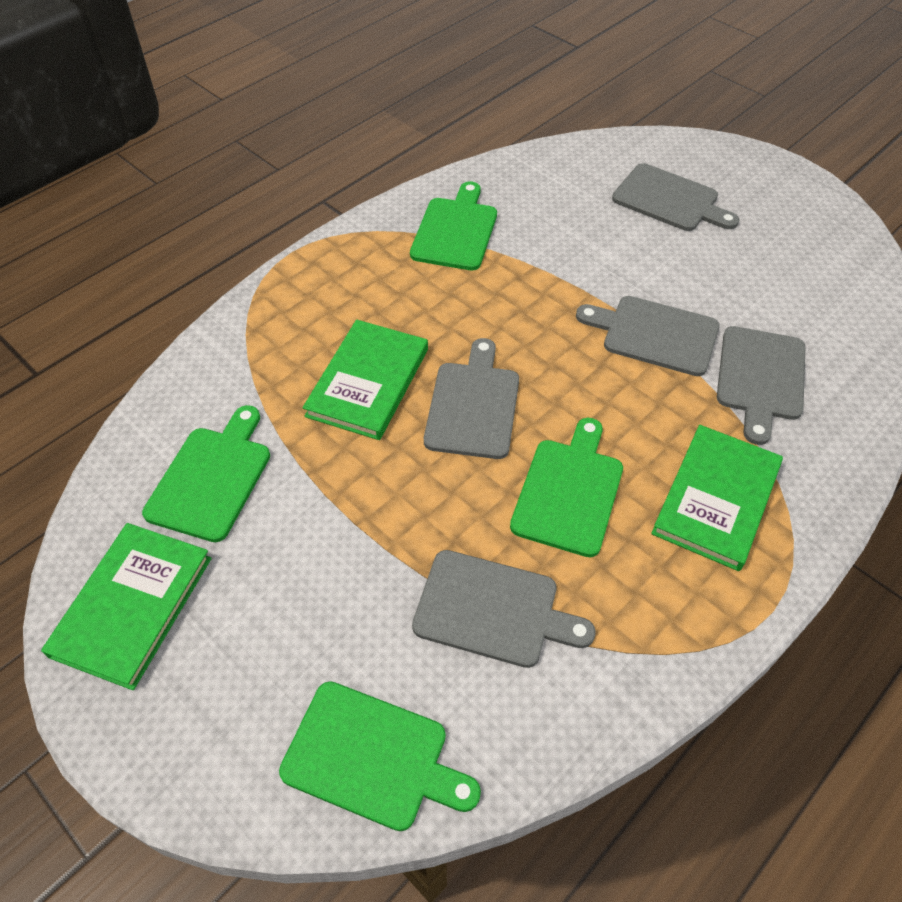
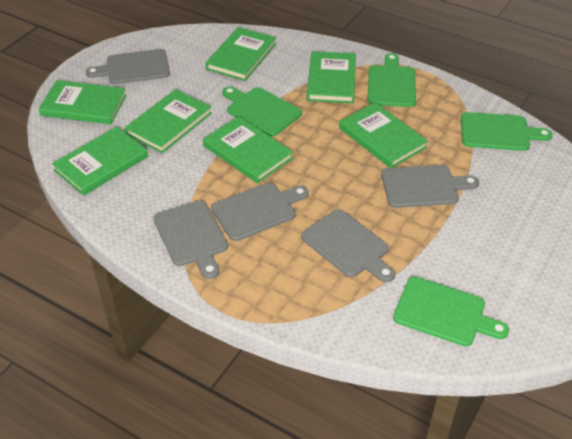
green book: 3 -> 7

